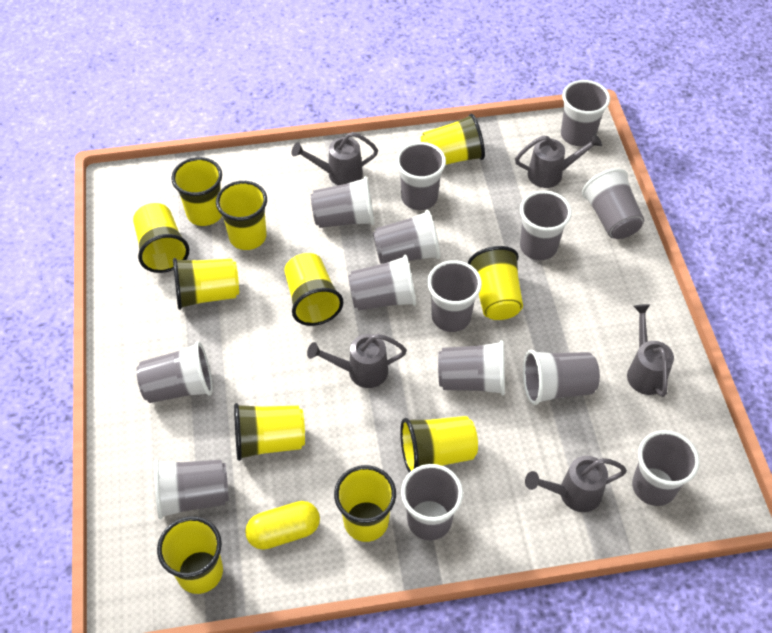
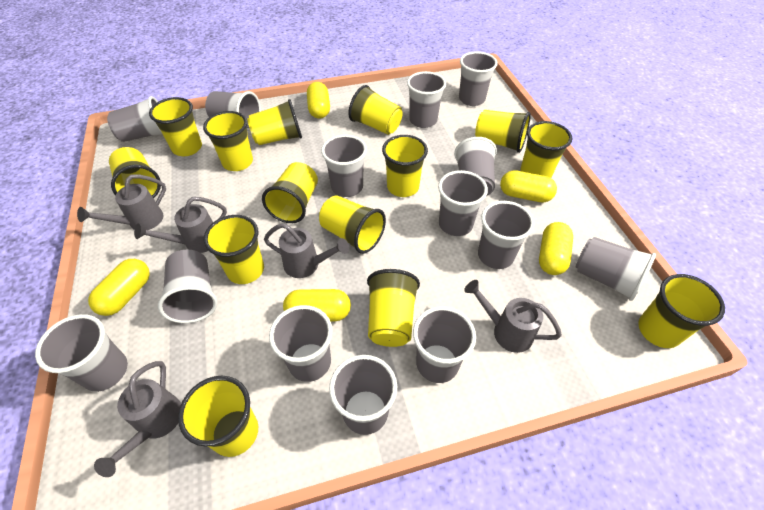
yellow capsule: 1 -> 5
yellow cup: 11 -> 14

